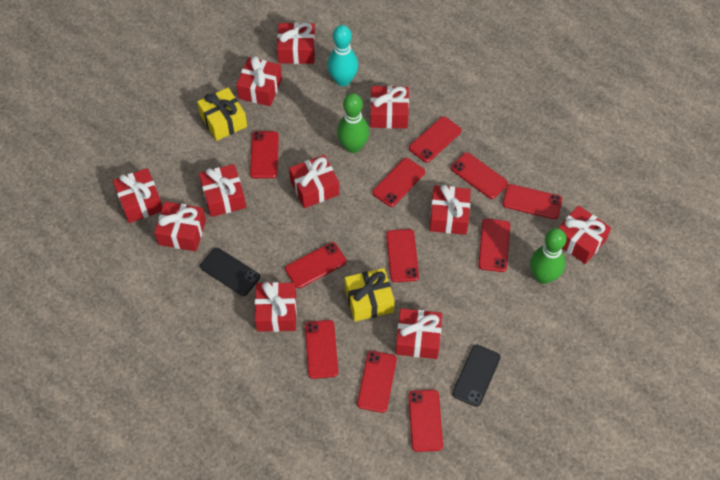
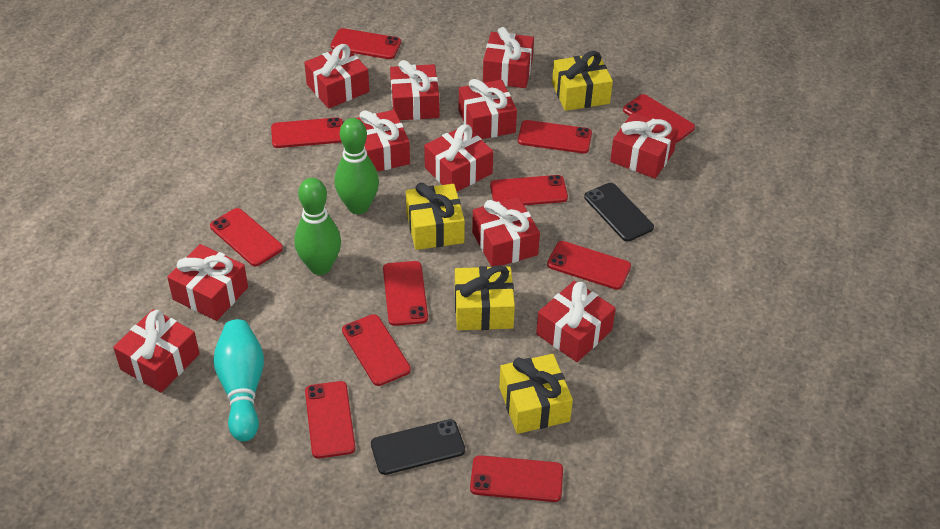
yellow gift: 2 -> 4

